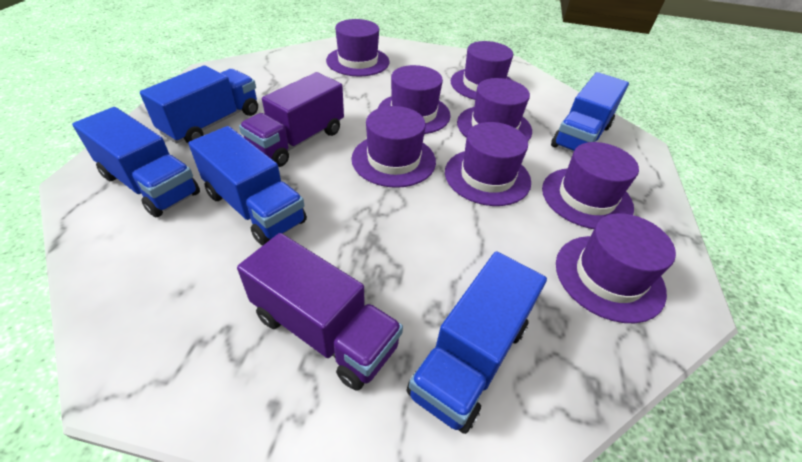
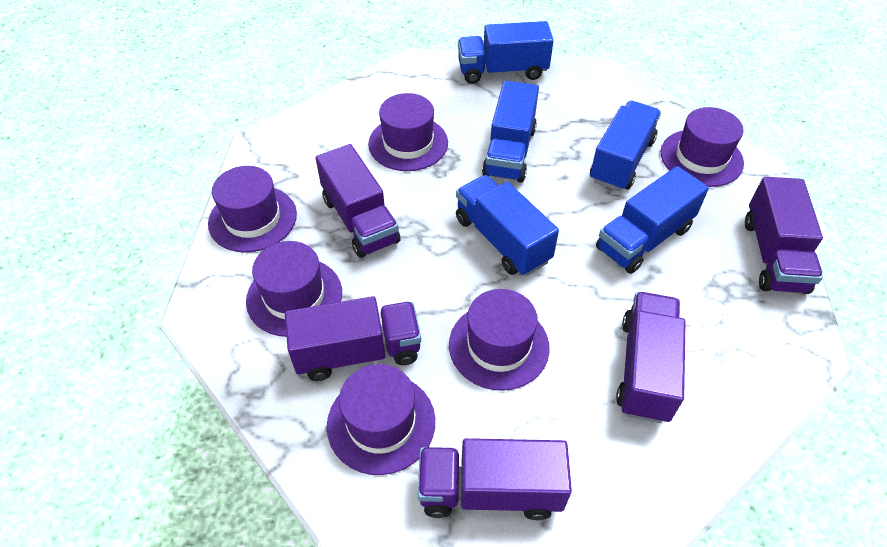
purple hat: 8 -> 6
purple truck: 2 -> 5

